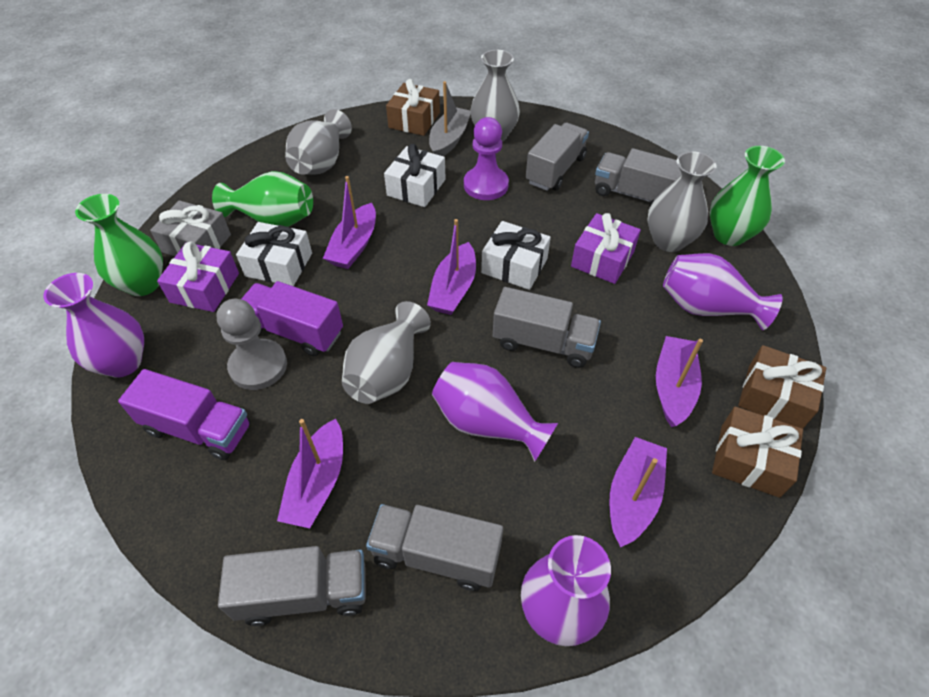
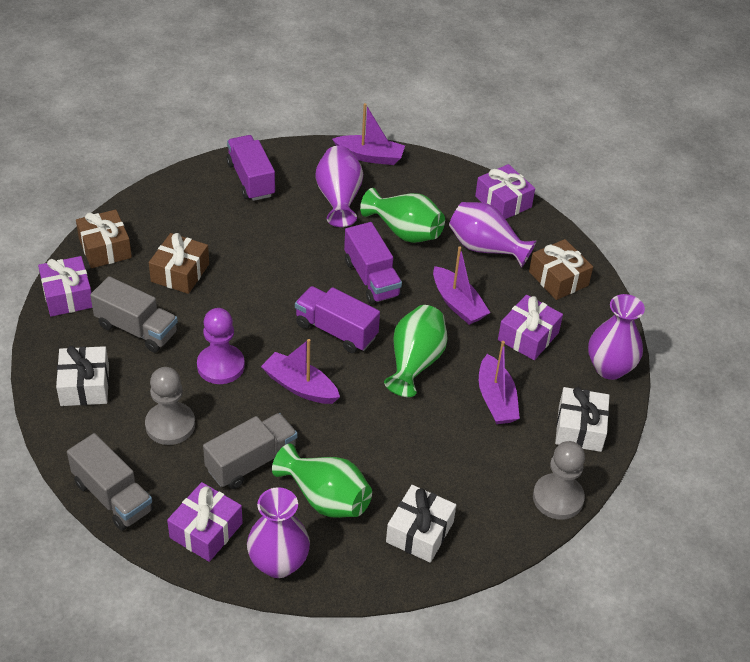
grey boat: 1 -> 0
grey gift: 1 -> 0
grey pawn: 1 -> 2
grey truck: 5 -> 3
grey vase: 4 -> 0
purple boat: 5 -> 4
purple gift: 2 -> 4
purple truck: 2 -> 3

